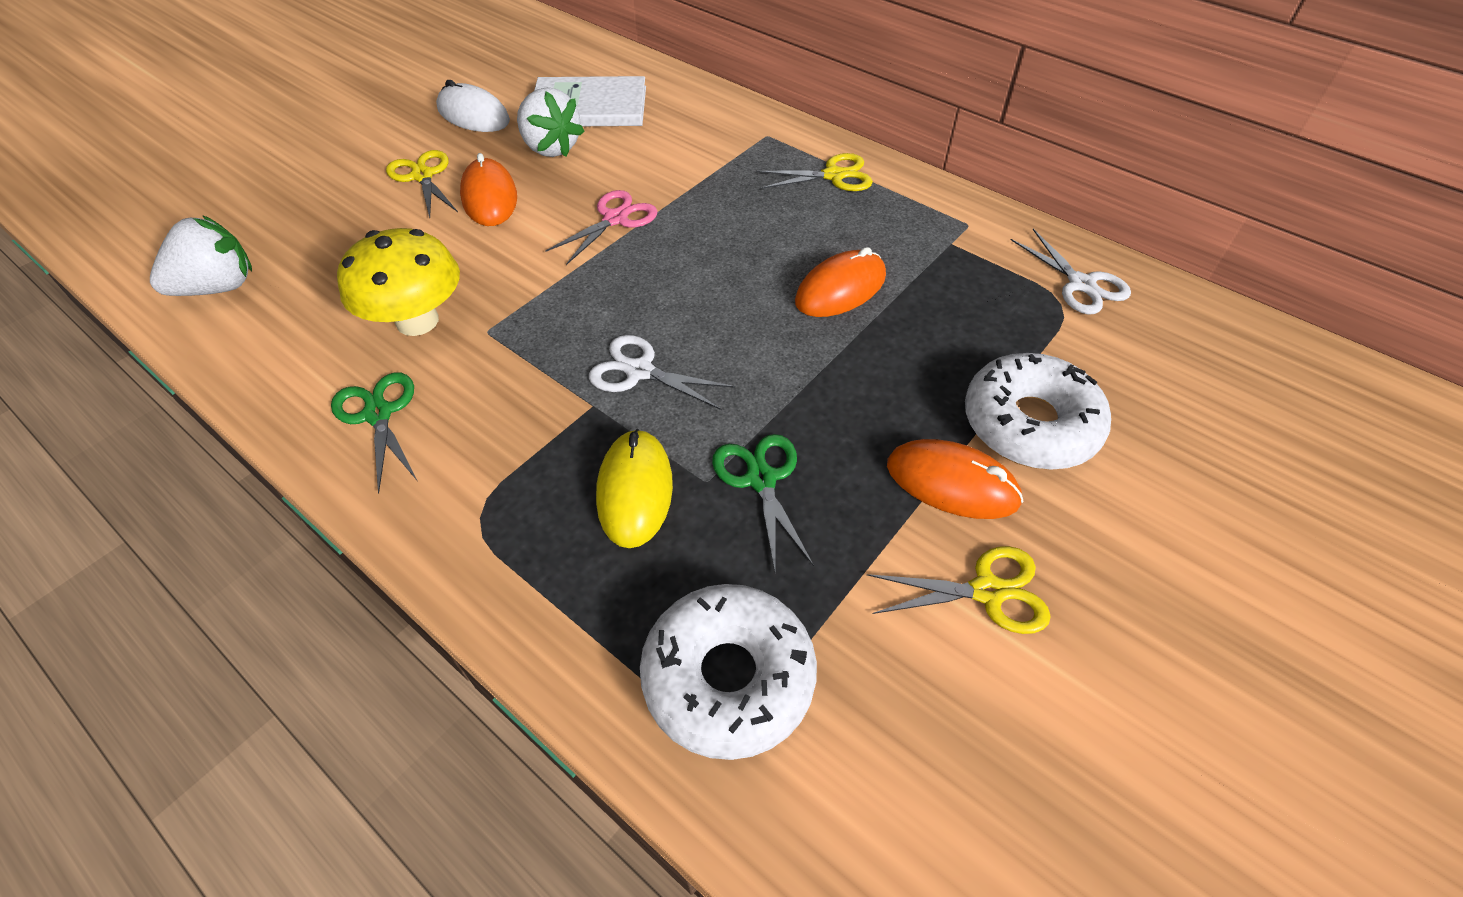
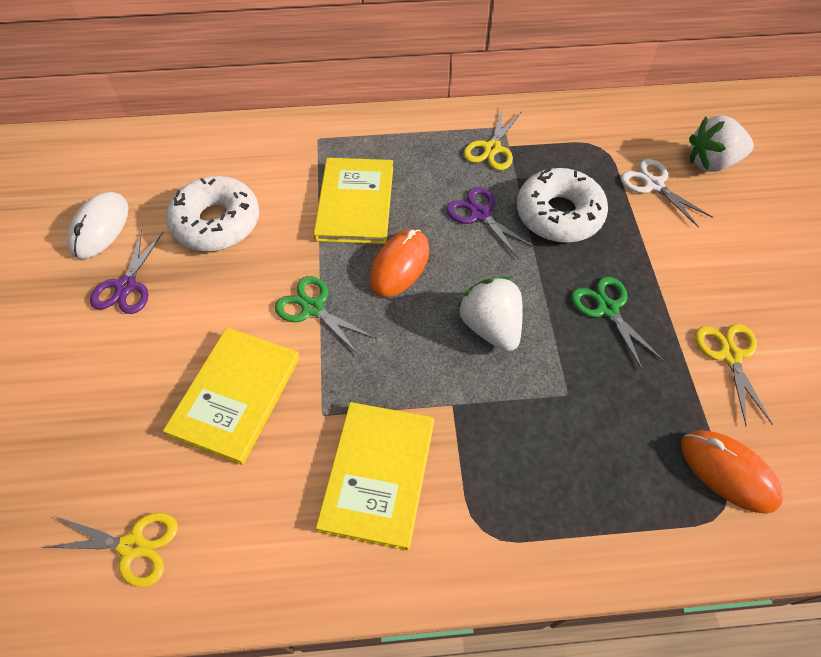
orange mouse: 3 -> 2
pink scissors: 1 -> 0
purple scissors: 0 -> 2
white book: 1 -> 0
white scissors: 2 -> 1
yellow book: 0 -> 3
yellow mouse: 1 -> 0
yellow mushroom: 1 -> 0

